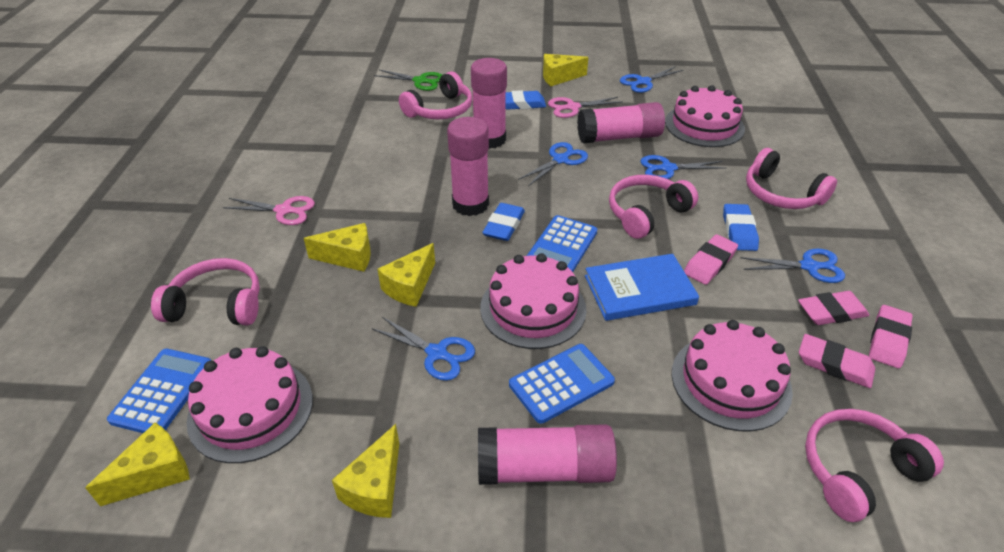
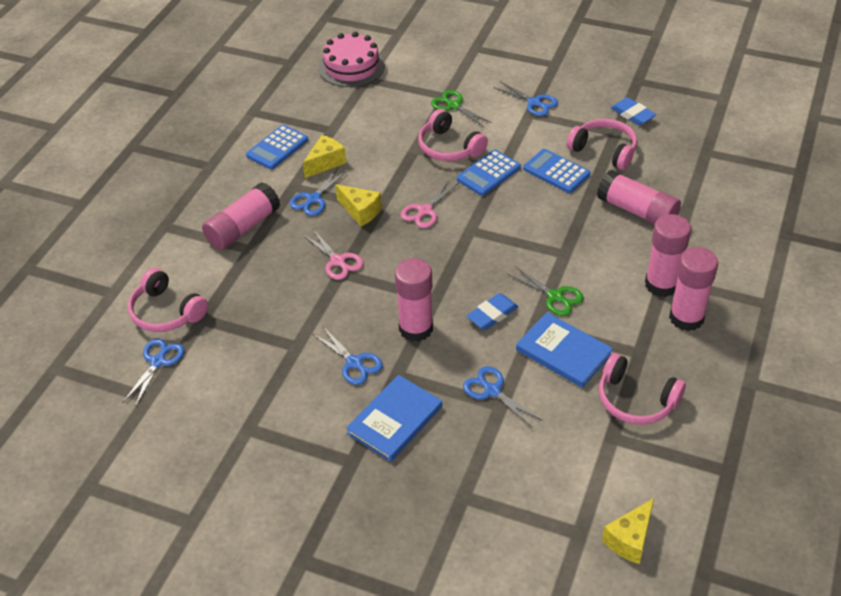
blue book: 1 -> 2
blue eraser: 3 -> 2
green scissors: 1 -> 2
pink cake: 4 -> 1
pink eraser: 4 -> 0
pink glue stick: 4 -> 5
pink headphones: 5 -> 4
yellow cheese: 5 -> 3

